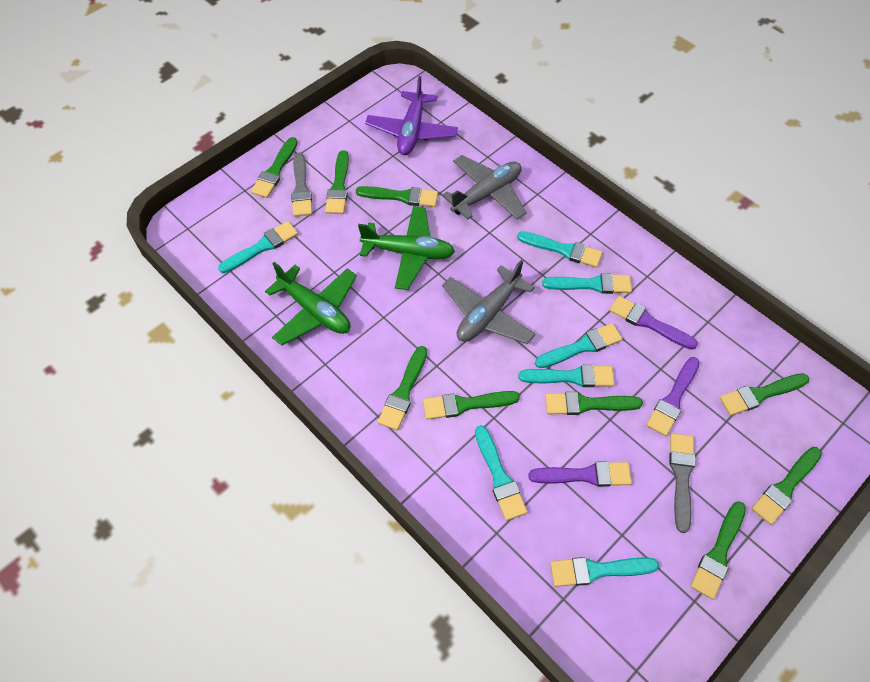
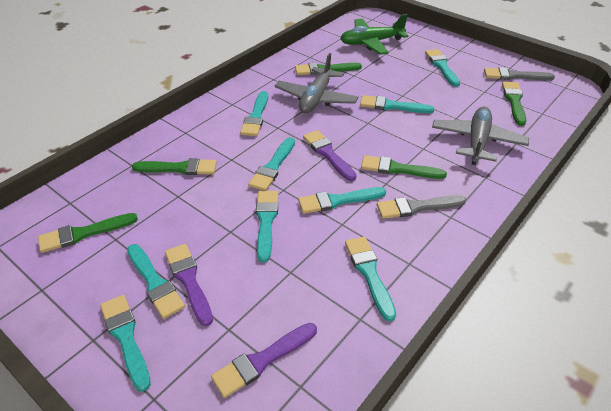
green brush: 9 -> 5
green plane: 2 -> 1
purple plane: 1 -> 0
turquoise brush: 7 -> 9

